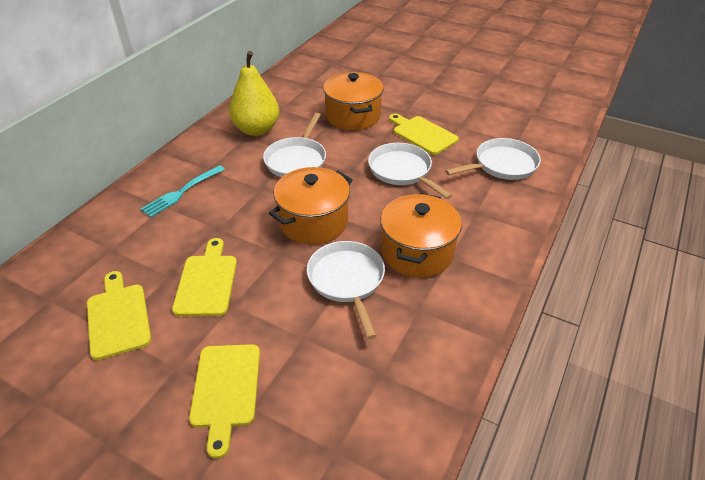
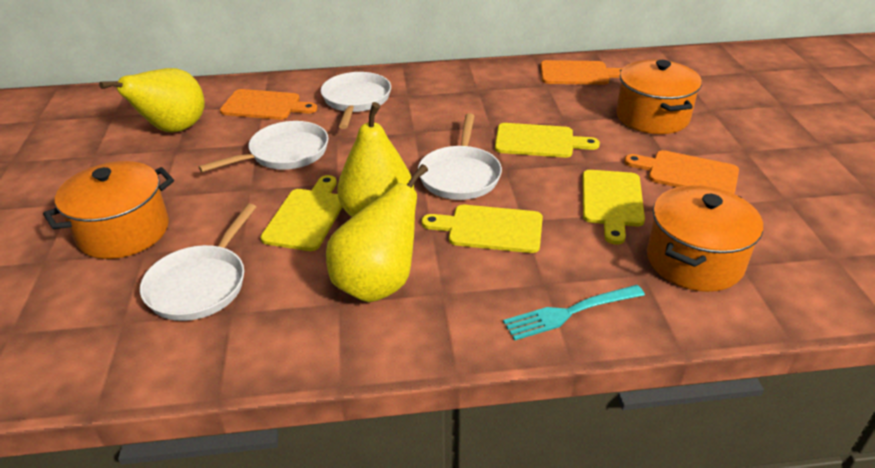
orange cutting board: 0 -> 3
yellow pear: 1 -> 3

